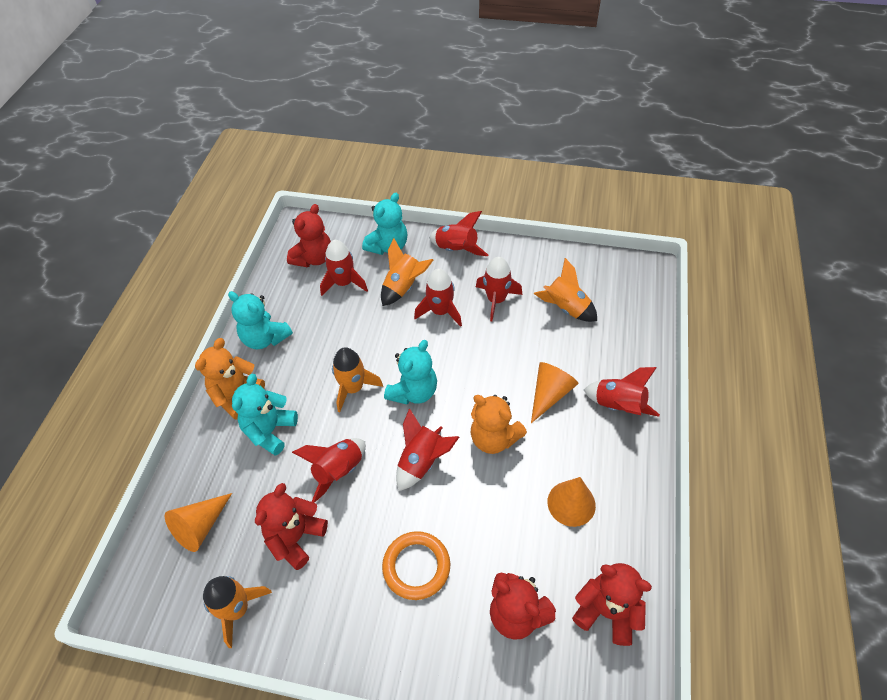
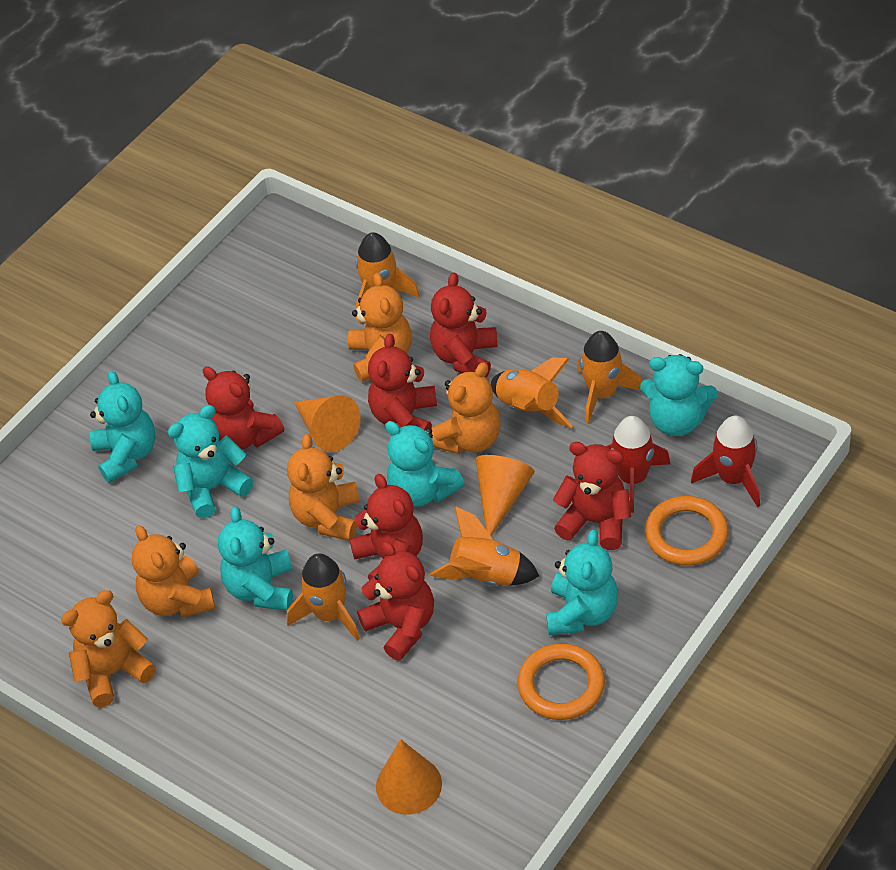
orange ring: 1 -> 2
orange rocket: 4 -> 5
orange teddy bear: 2 -> 5
red rocket: 7 -> 2
red teddy bear: 4 -> 6
turquoise teddy bear: 4 -> 6

